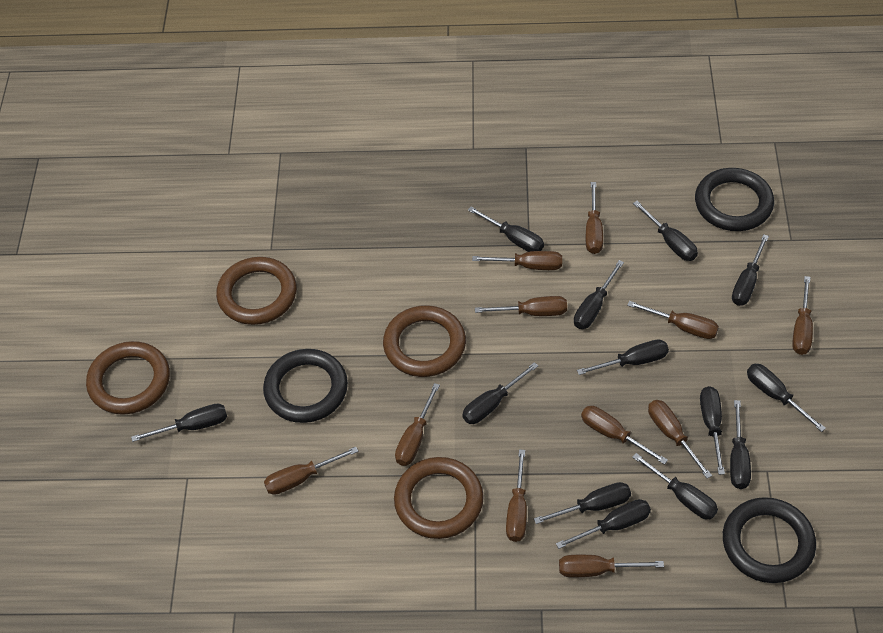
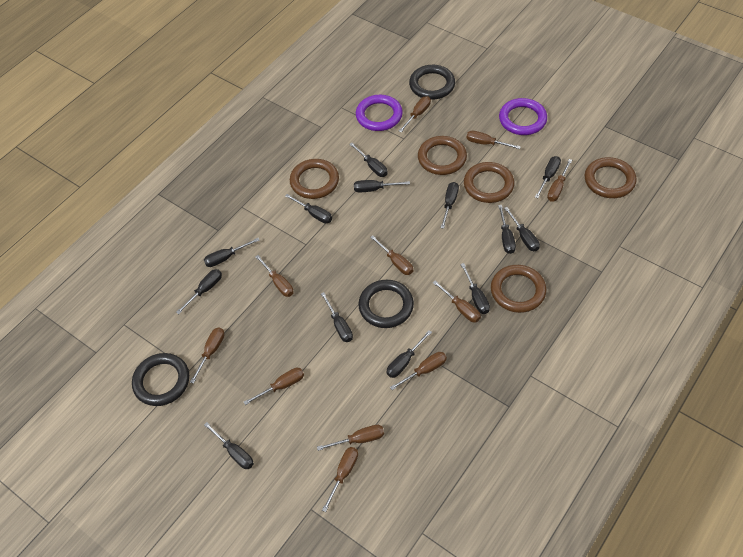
brown ring: 4 -> 5
purple ring: 0 -> 2

